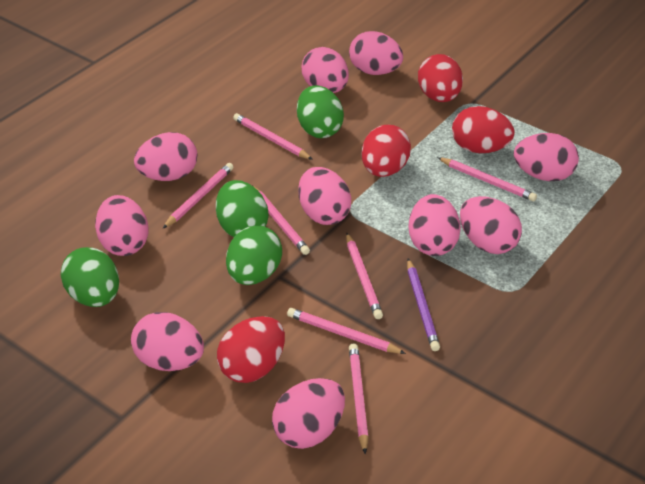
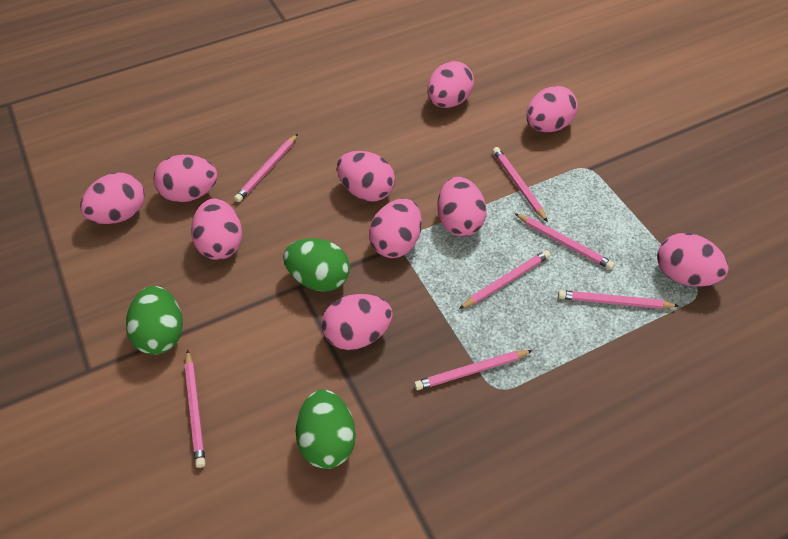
green egg: 4 -> 3
purple pencil: 1 -> 0
red egg: 4 -> 0

